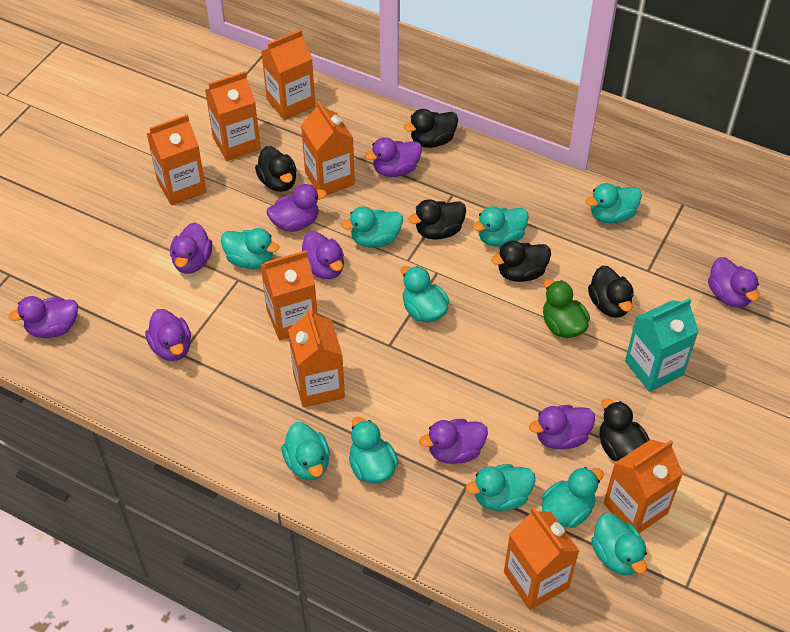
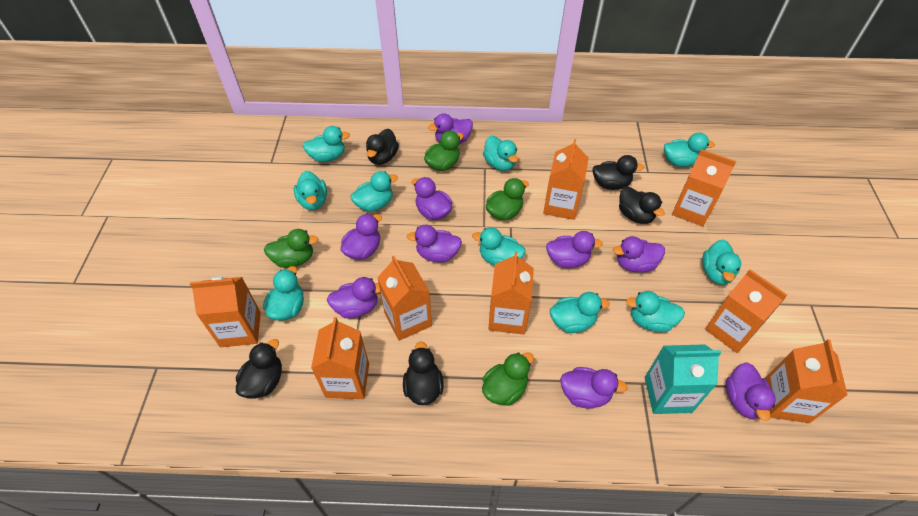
black duck: 6 -> 5
green duck: 1 -> 4

